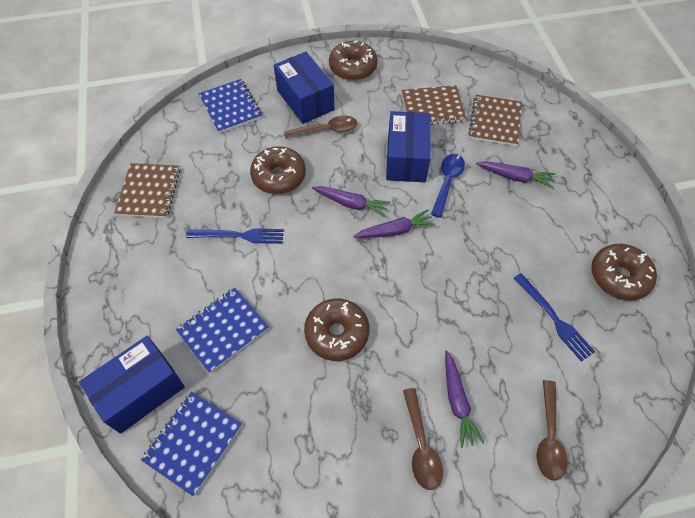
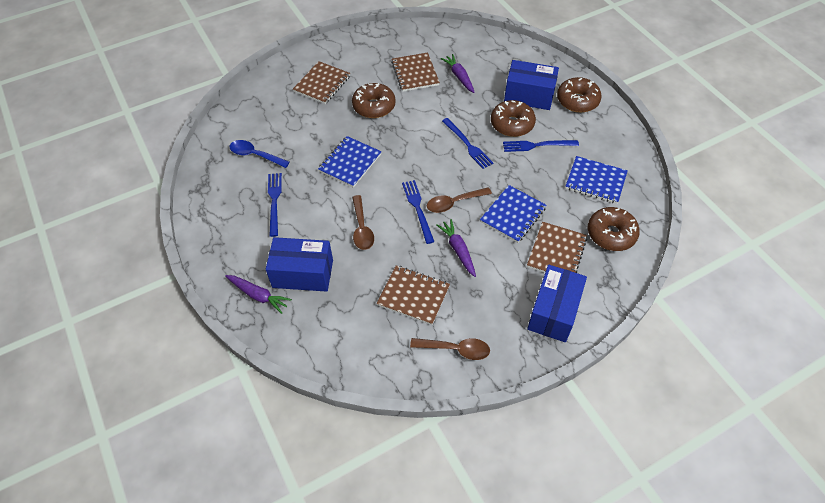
blue fork: 2 -> 4
brown notebook: 3 -> 4
purple carrot: 4 -> 3

